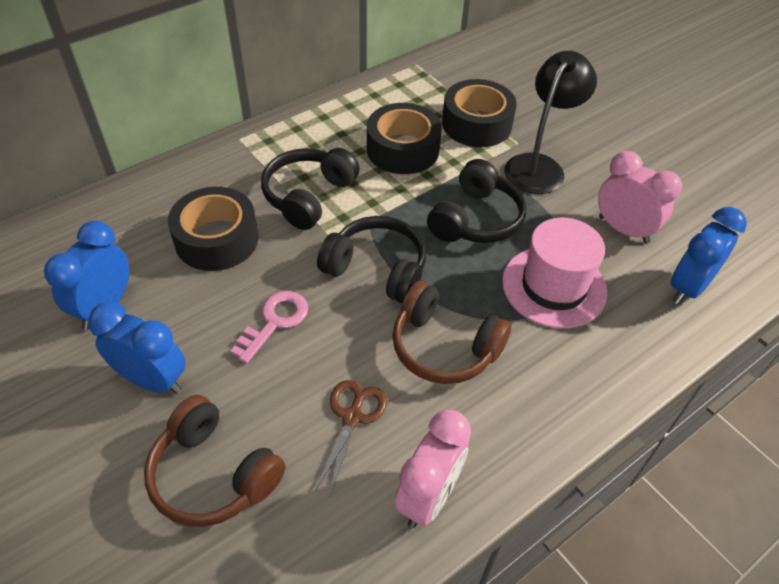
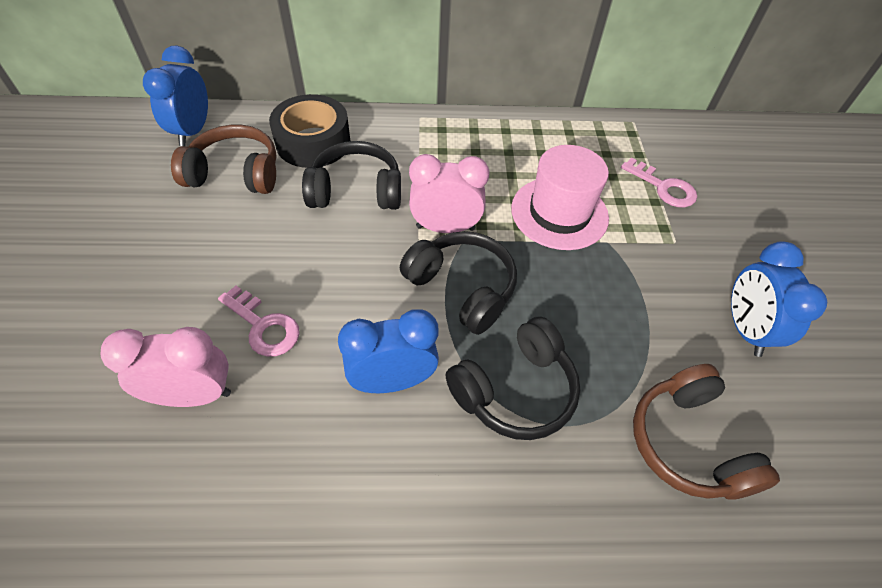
black lamp: 1 -> 0
black tape: 3 -> 1
brown scissors: 1 -> 0
pink key: 1 -> 2

